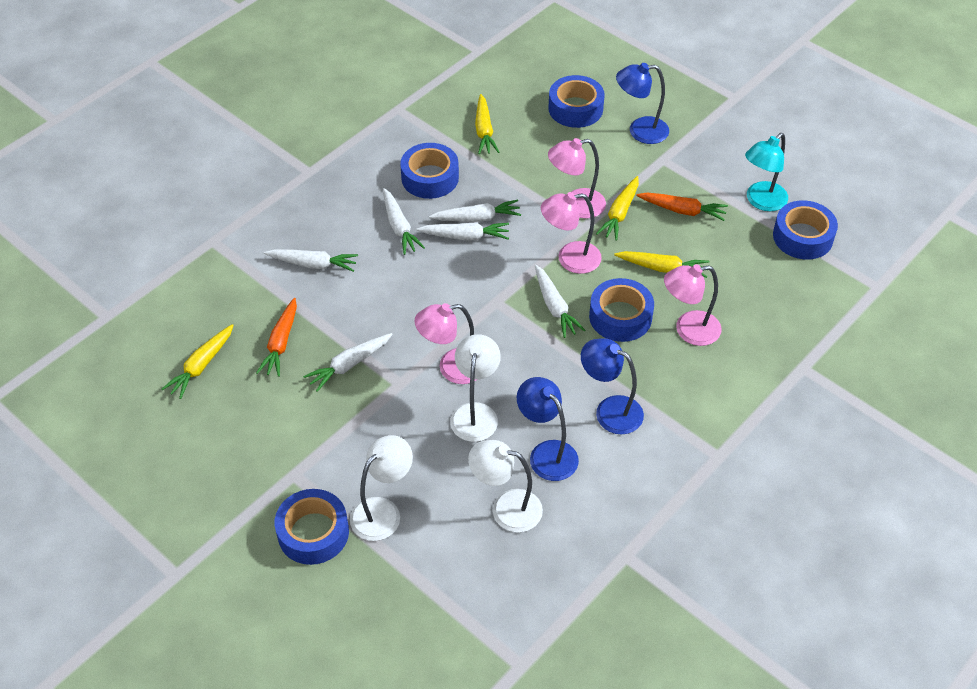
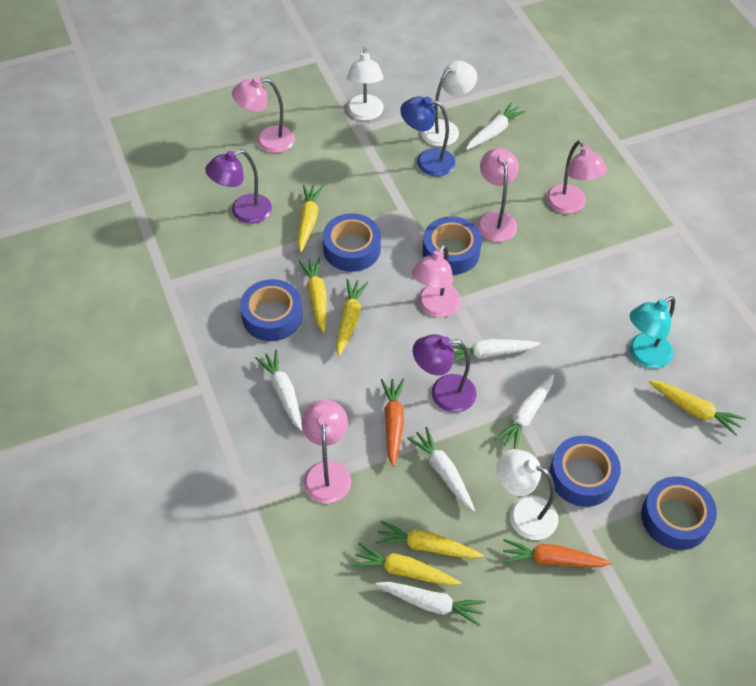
blue lamp: 3 -> 1
pink lamp: 4 -> 5
purple lamp: 0 -> 2
yellow carrot: 4 -> 6

